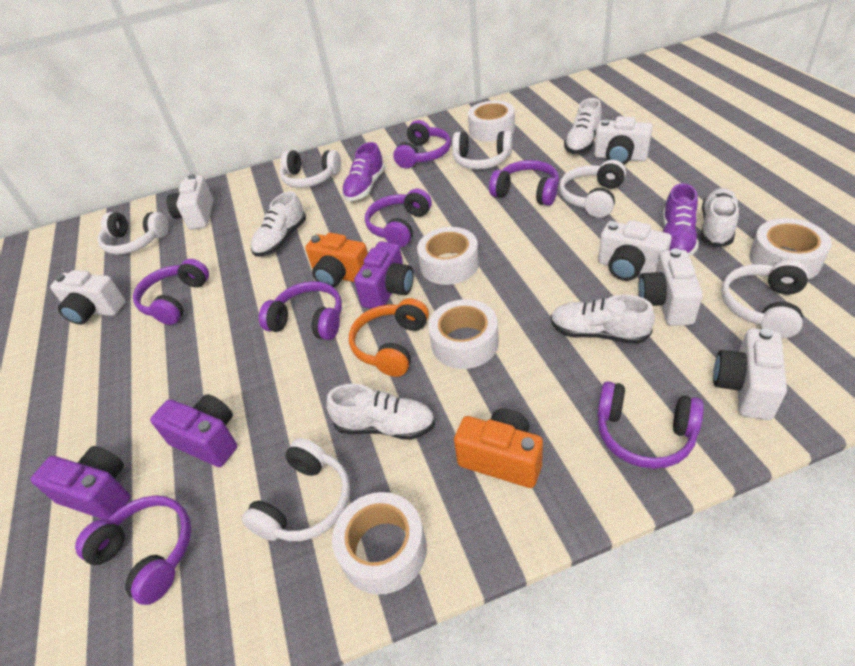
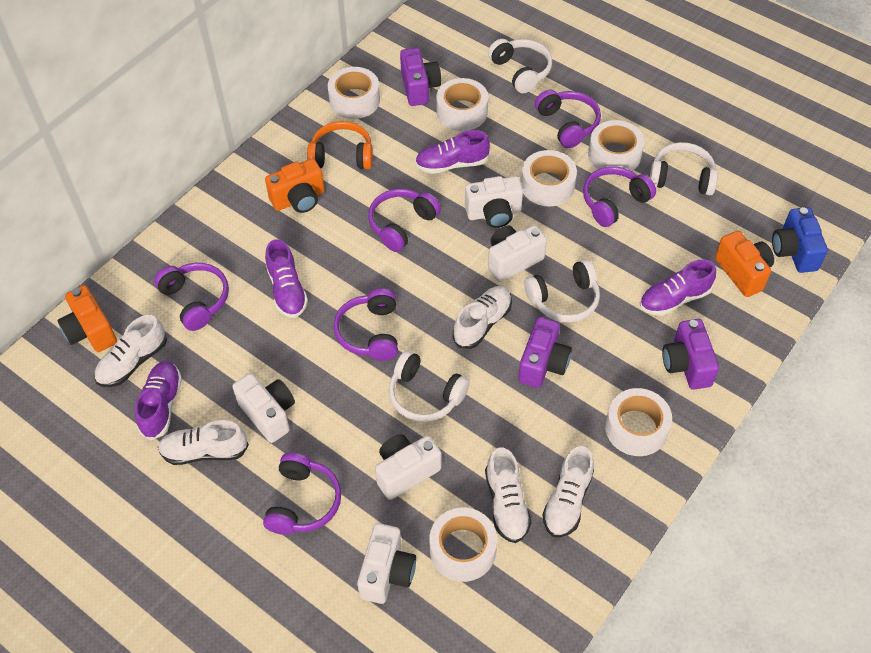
blue camera: 0 -> 1
orange camera: 2 -> 3
purple headphones: 7 -> 6
purple shoe: 2 -> 4
white camera: 6 -> 5
white headphones: 6 -> 4
white tape: 5 -> 6

